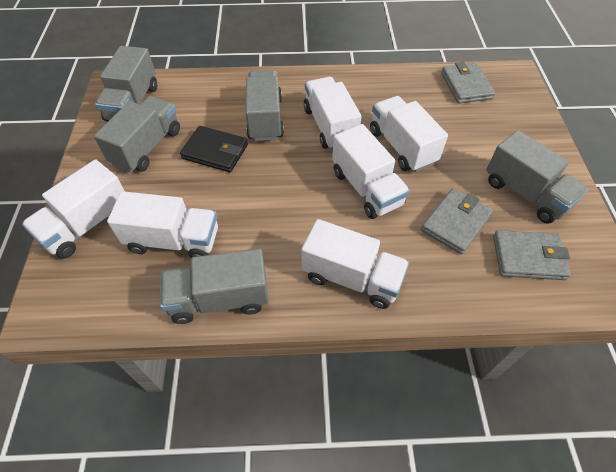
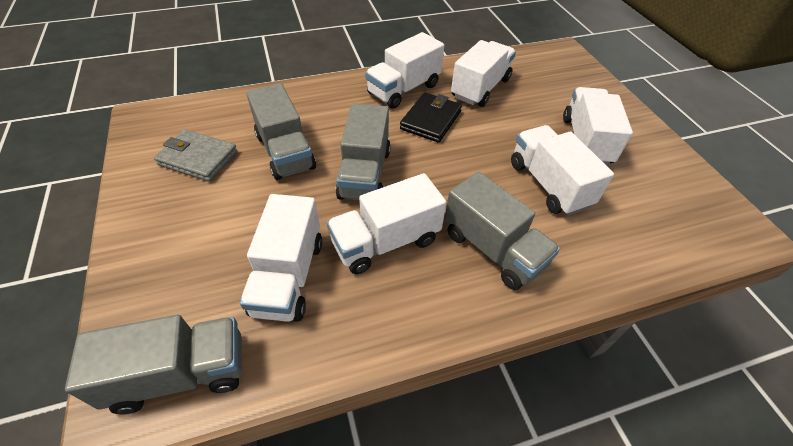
grey truck: 5 -> 4
grey wallet: 3 -> 1

